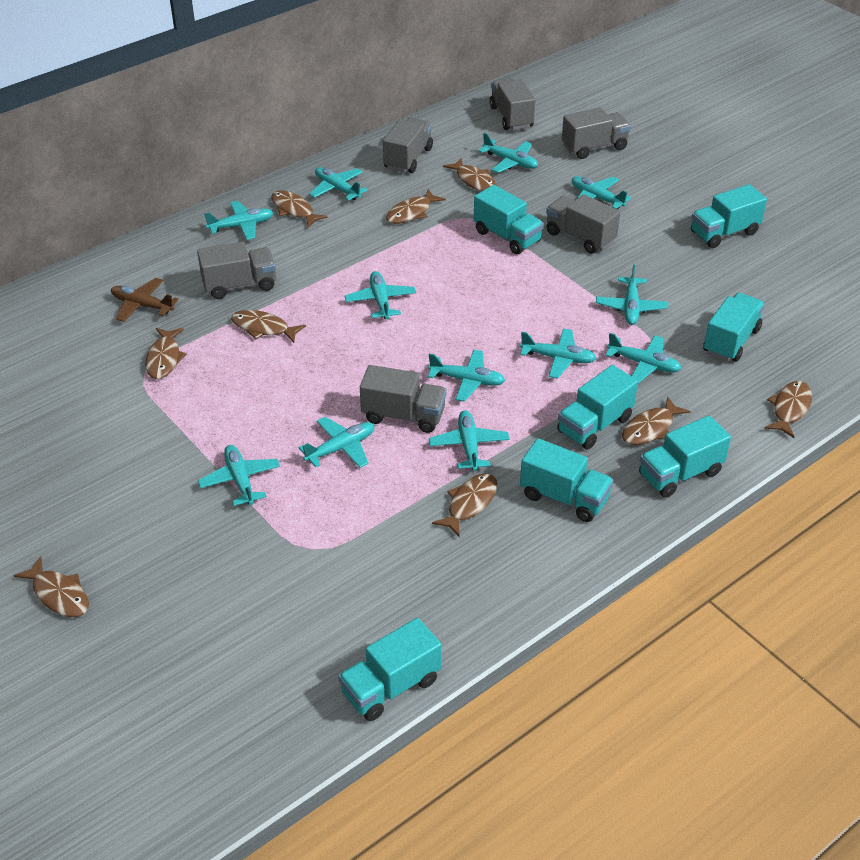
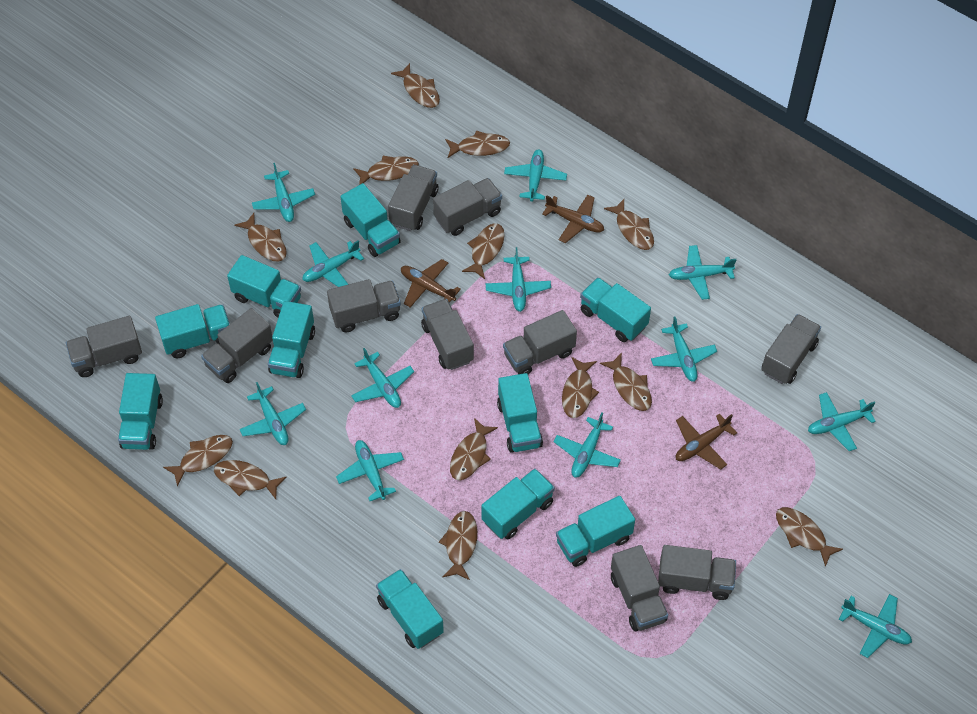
brown fish: 9 -> 13
brown plane: 1 -> 3
grey truck: 6 -> 10
turquoise truck: 7 -> 10

